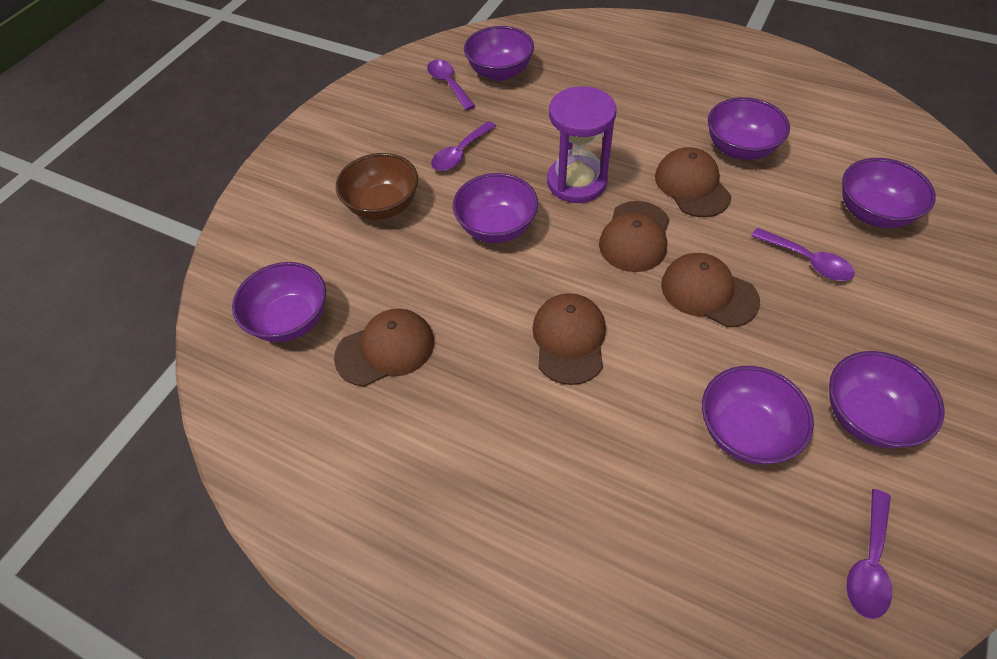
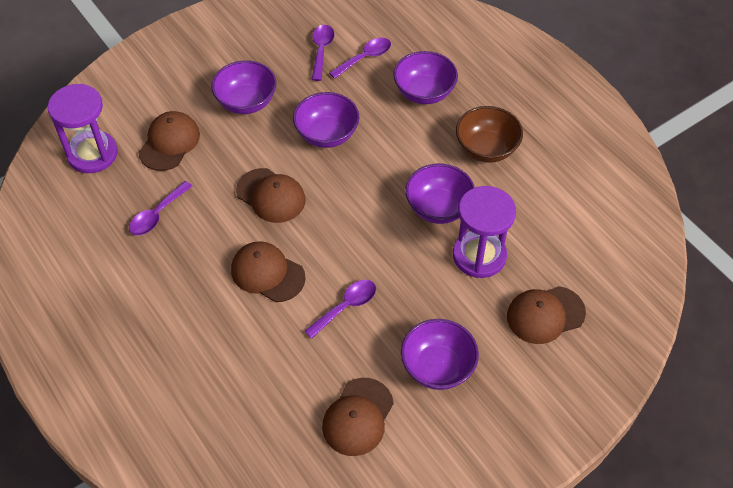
purple bowl: 7 -> 5
purple hourglass: 1 -> 2

